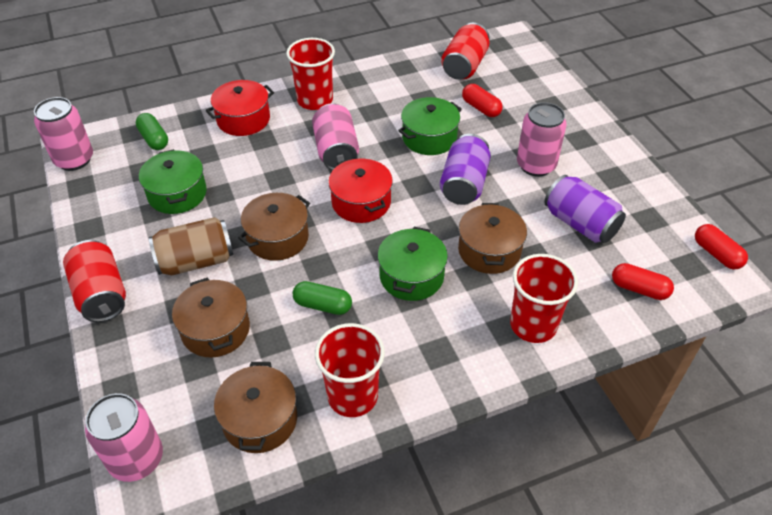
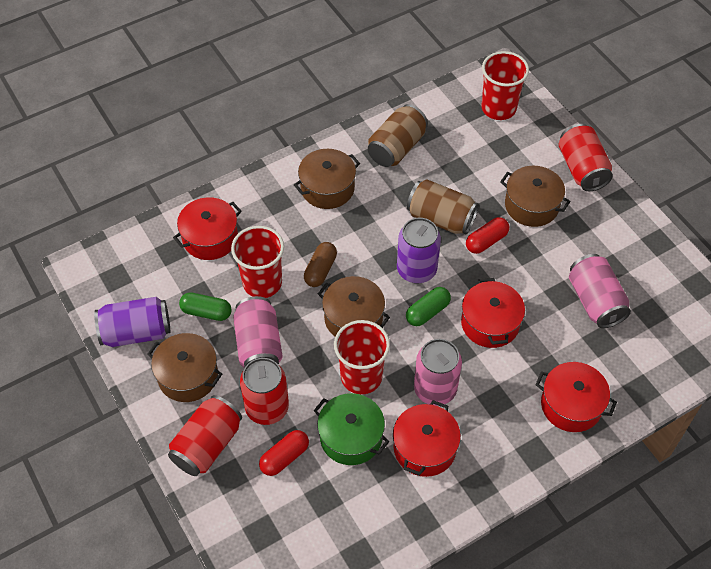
brown can: 1 -> 2
brown capsule: 0 -> 1
green pot: 3 -> 1
pink can: 4 -> 3
red can: 2 -> 3
red capsule: 3 -> 2
red pot: 2 -> 4

